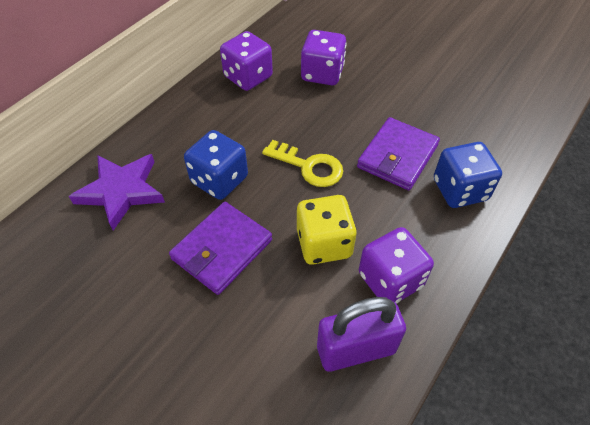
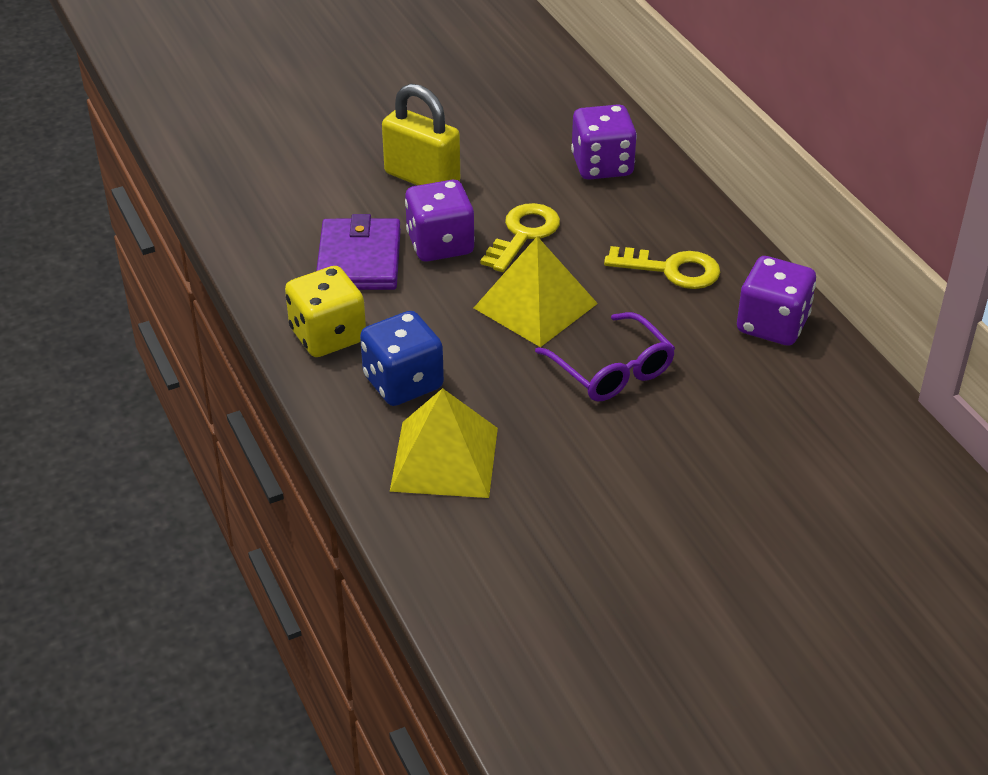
blue dice: 2 -> 1
purple glasses: 0 -> 1
purple padlock: 1 -> 0
purple star: 1 -> 0
purple wallet: 2 -> 1
yellow key: 1 -> 2
yellow padlock: 0 -> 1
yellow pyramid: 0 -> 2

